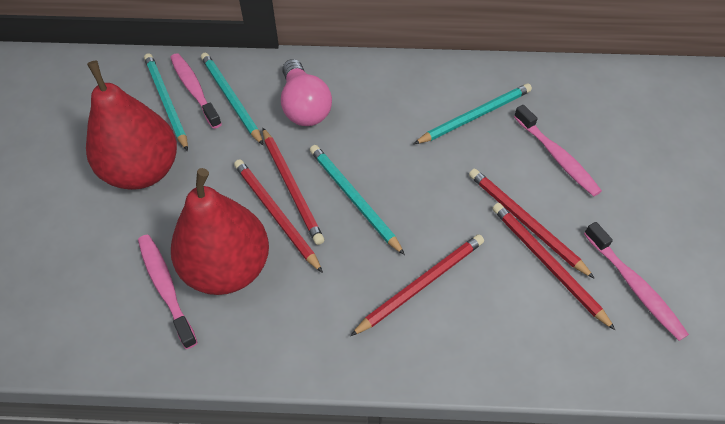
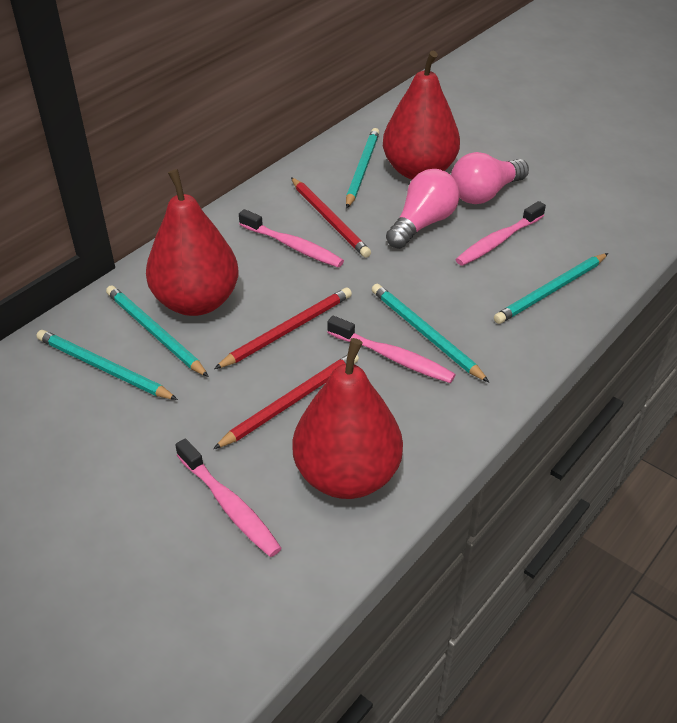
pink light bulb: 1 -> 2
red pear: 2 -> 3
red pencil: 5 -> 3
turquoise pencil: 4 -> 5

